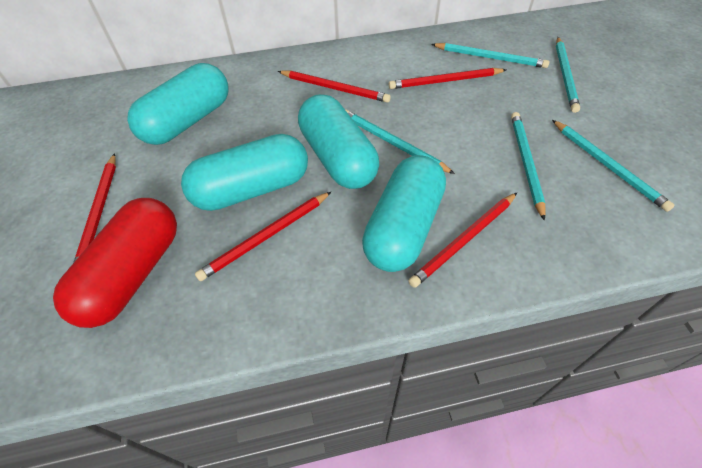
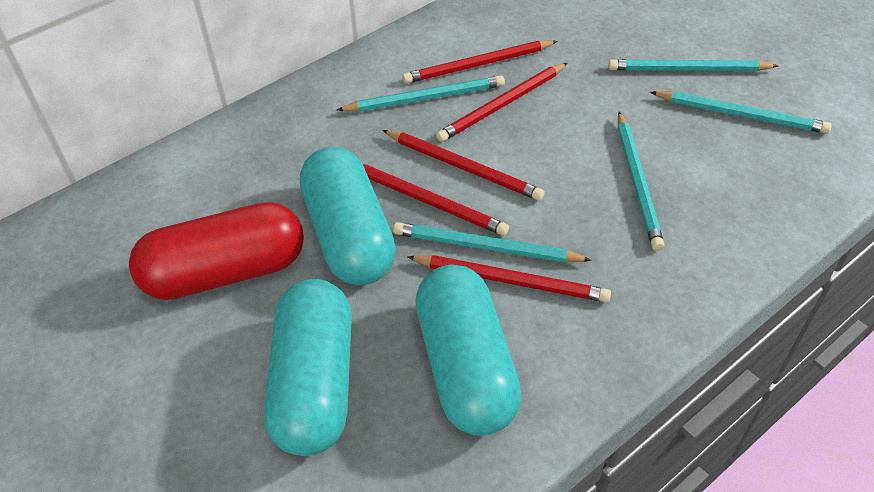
turquoise capsule: 4 -> 3

